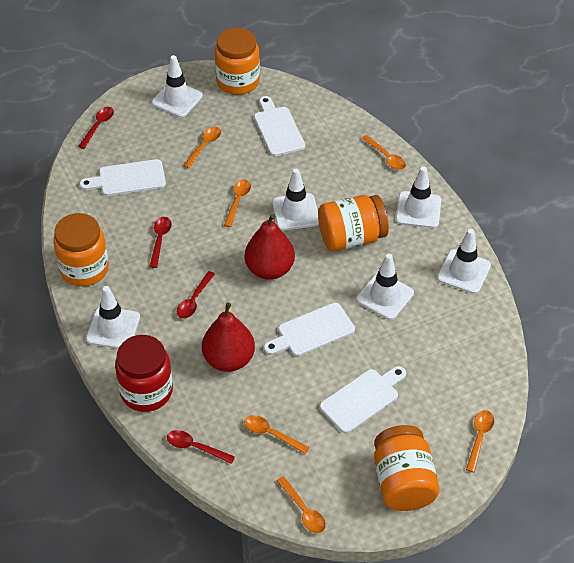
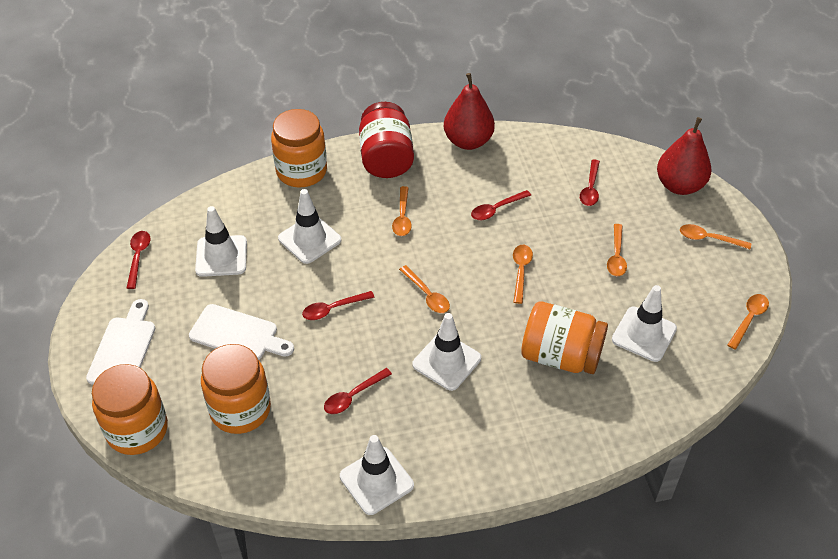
red spoon: 4 -> 5
white cutting board: 4 -> 2
white traffic cone: 6 -> 5

